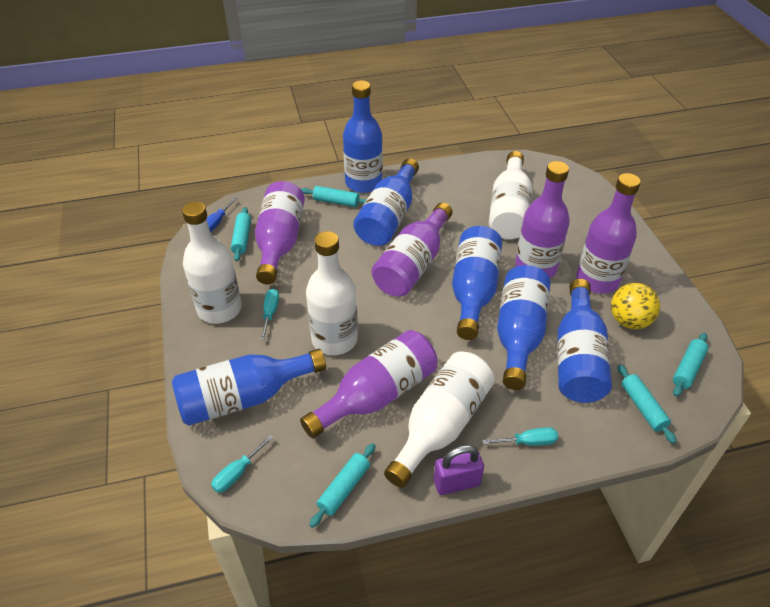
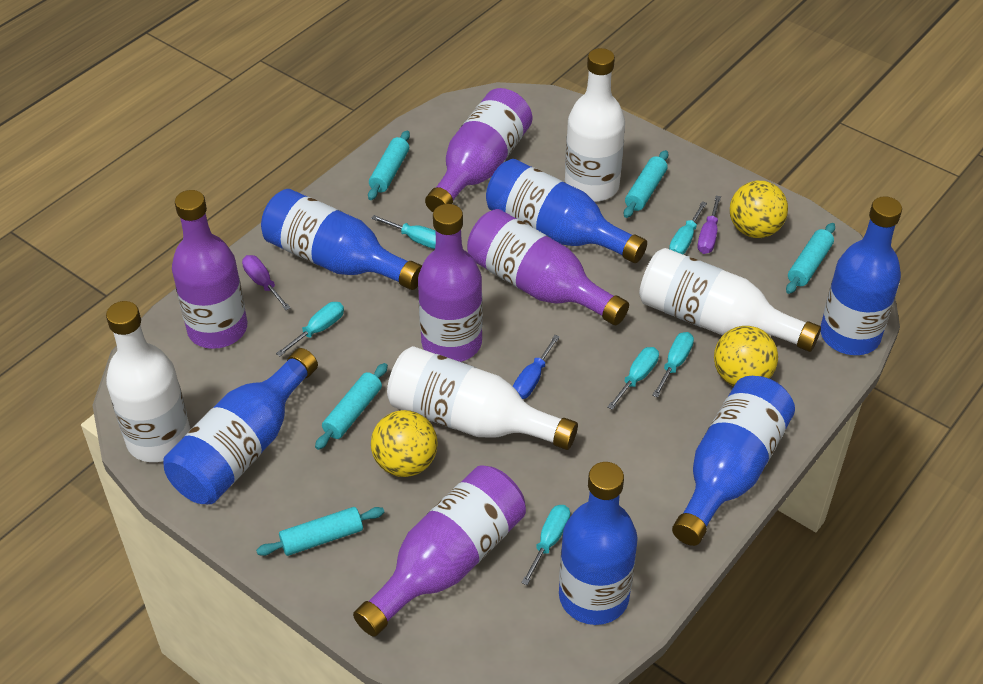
purple padlock: 1 -> 0
purple screwdriver: 0 -> 2
turquoise screwdriver: 3 -> 6
yellow ball: 1 -> 3

